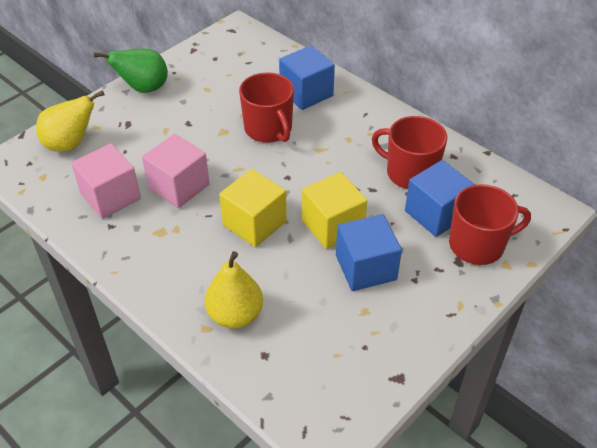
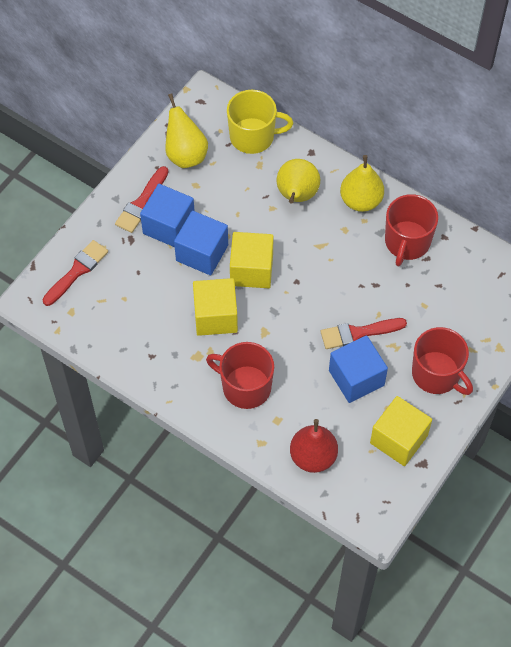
green pear: 1 -> 0
pink cube: 2 -> 0
red brush: 0 -> 3
red pear: 0 -> 1
yellow cube: 2 -> 3
yellow mug: 0 -> 1
yellow pear: 2 -> 3

